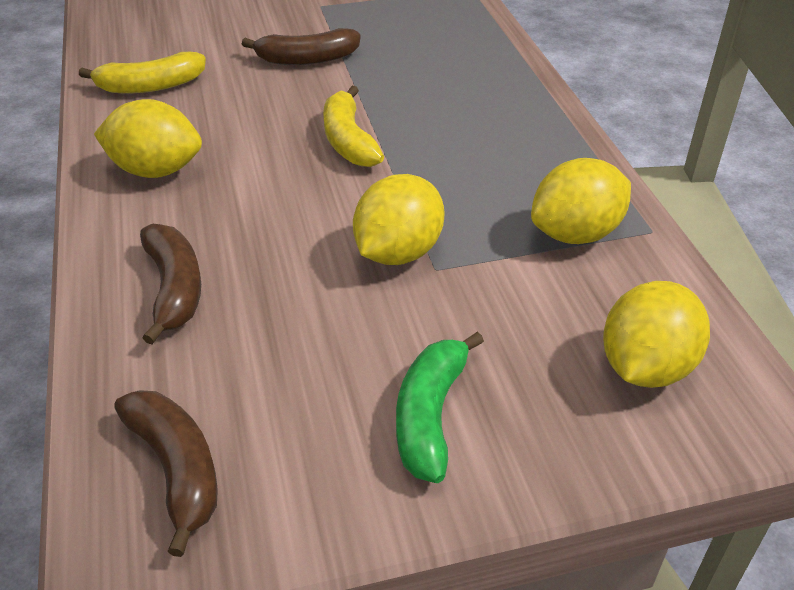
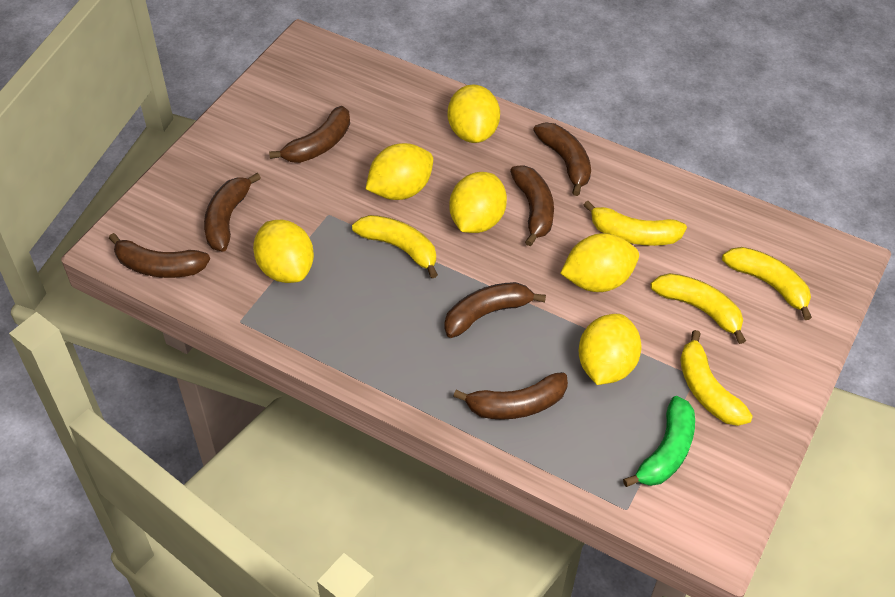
brown banana: 3 -> 7
yellow banana: 2 -> 5
yellow lemon: 4 -> 6

